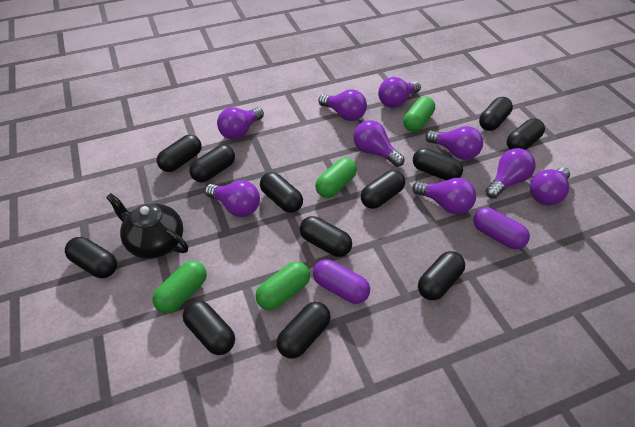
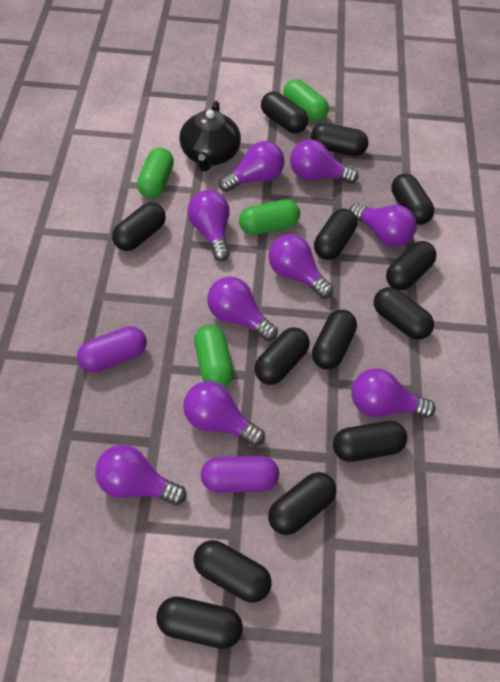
black capsule: 12 -> 13

